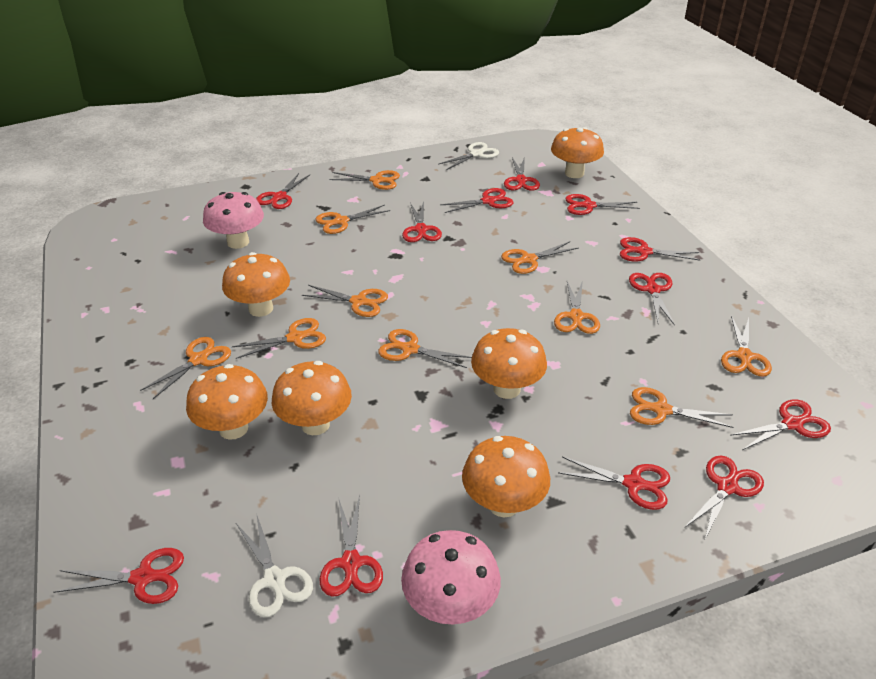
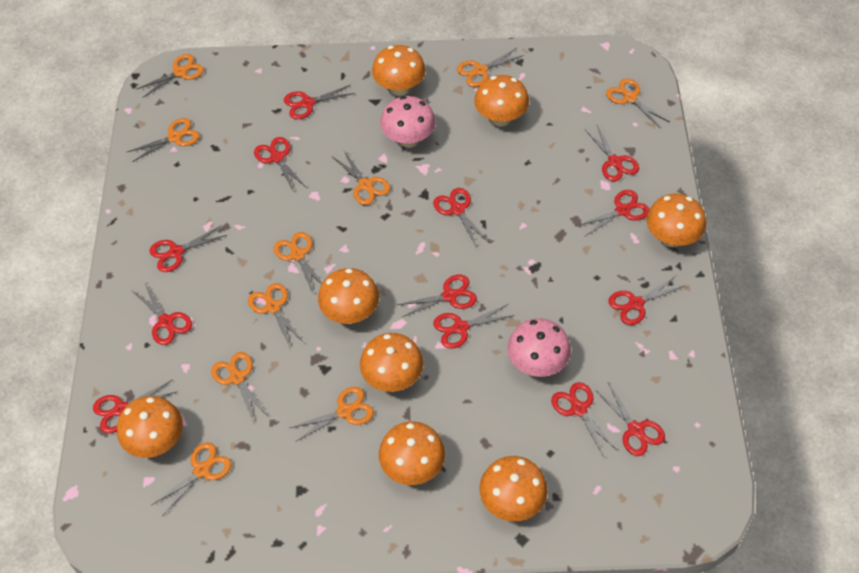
orange mushroom: 6 -> 8
red scissors: 12 -> 13
white scissors: 2 -> 0

